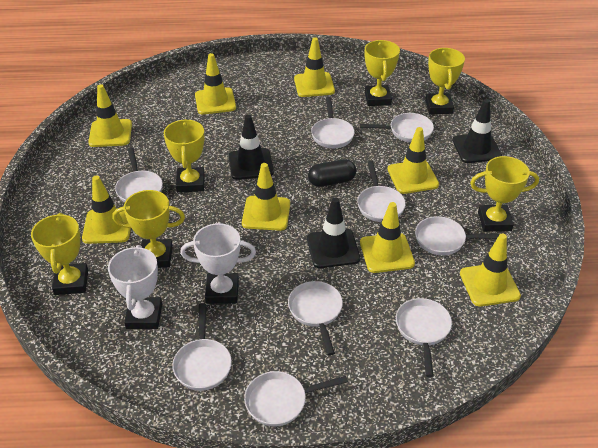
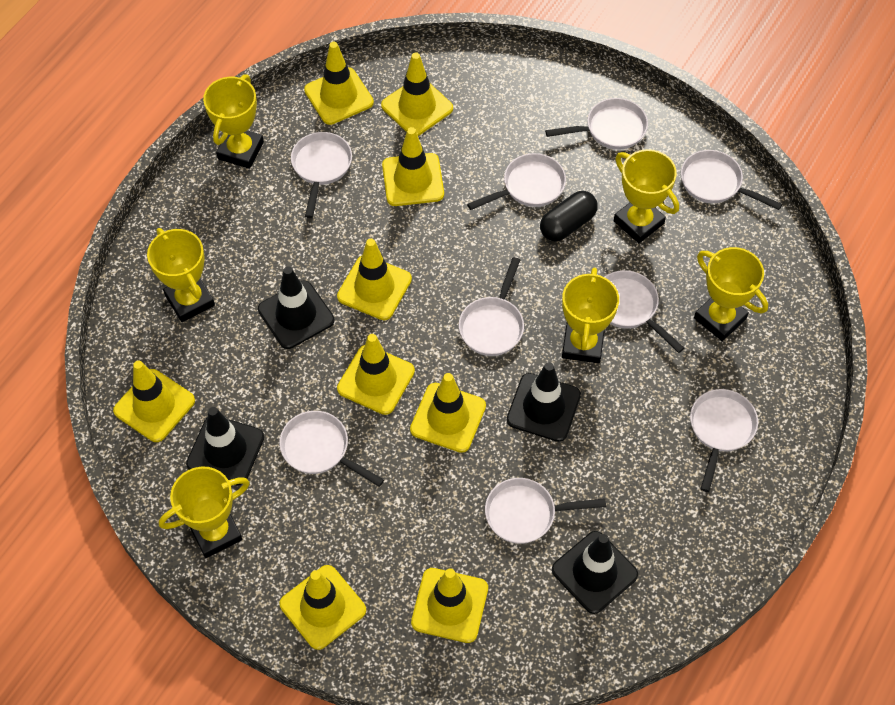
black traffic cone: 3 -> 4
white trophy: 2 -> 0
yellow traffic cone: 8 -> 9

